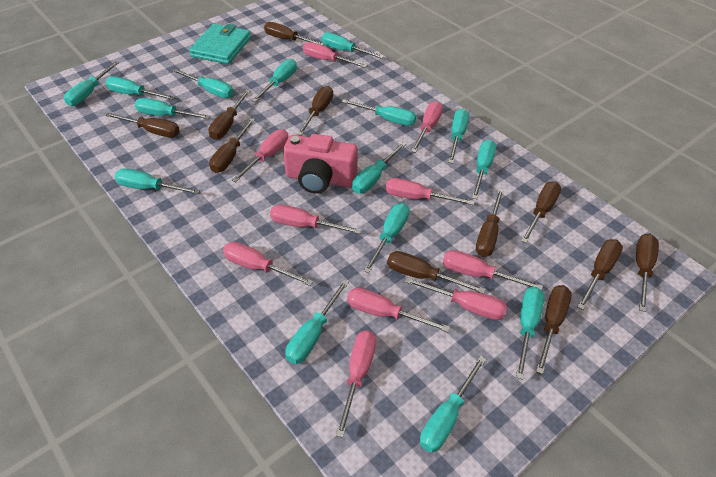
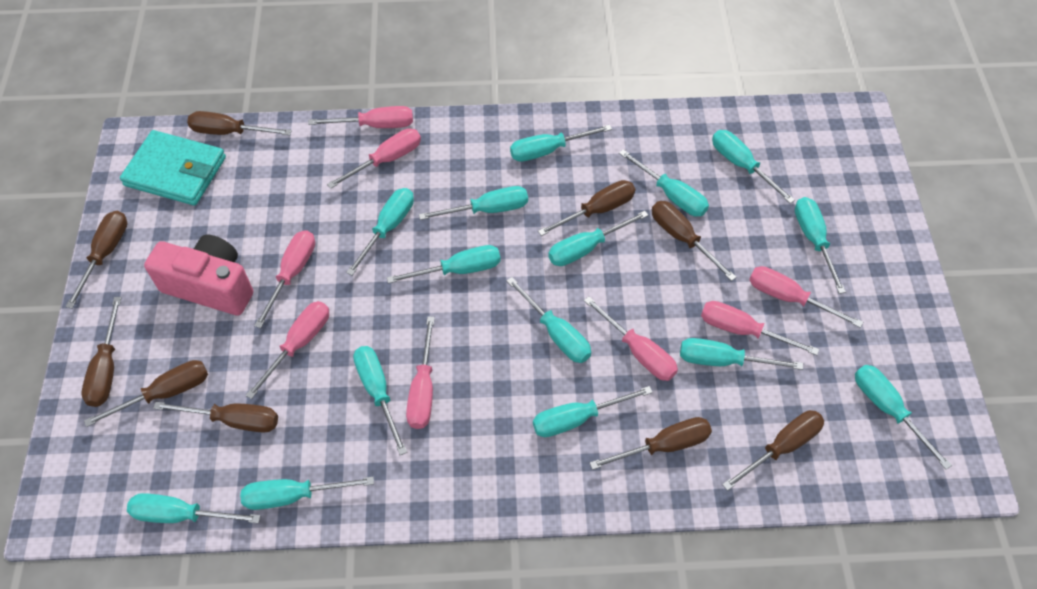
brown screwdriver: 11 -> 9
pink screwdriver: 10 -> 8

